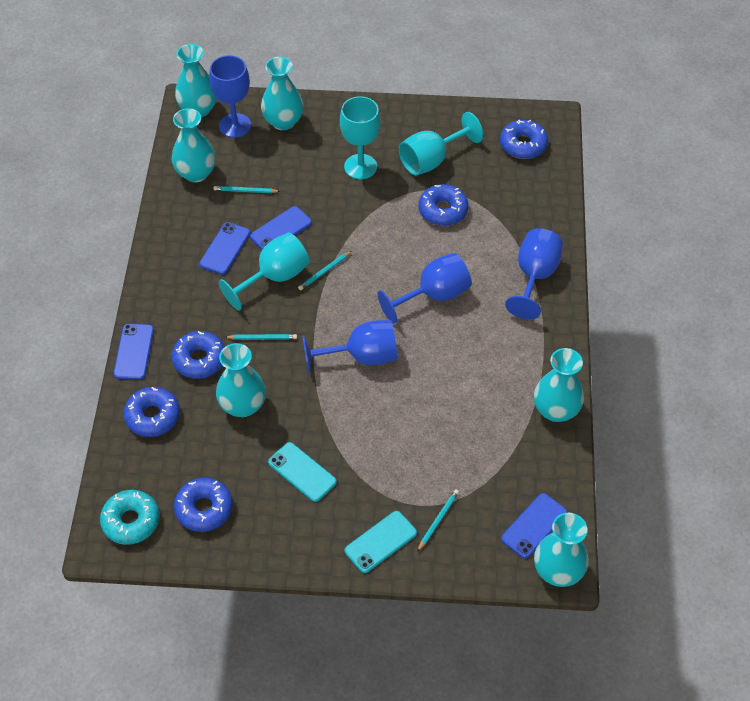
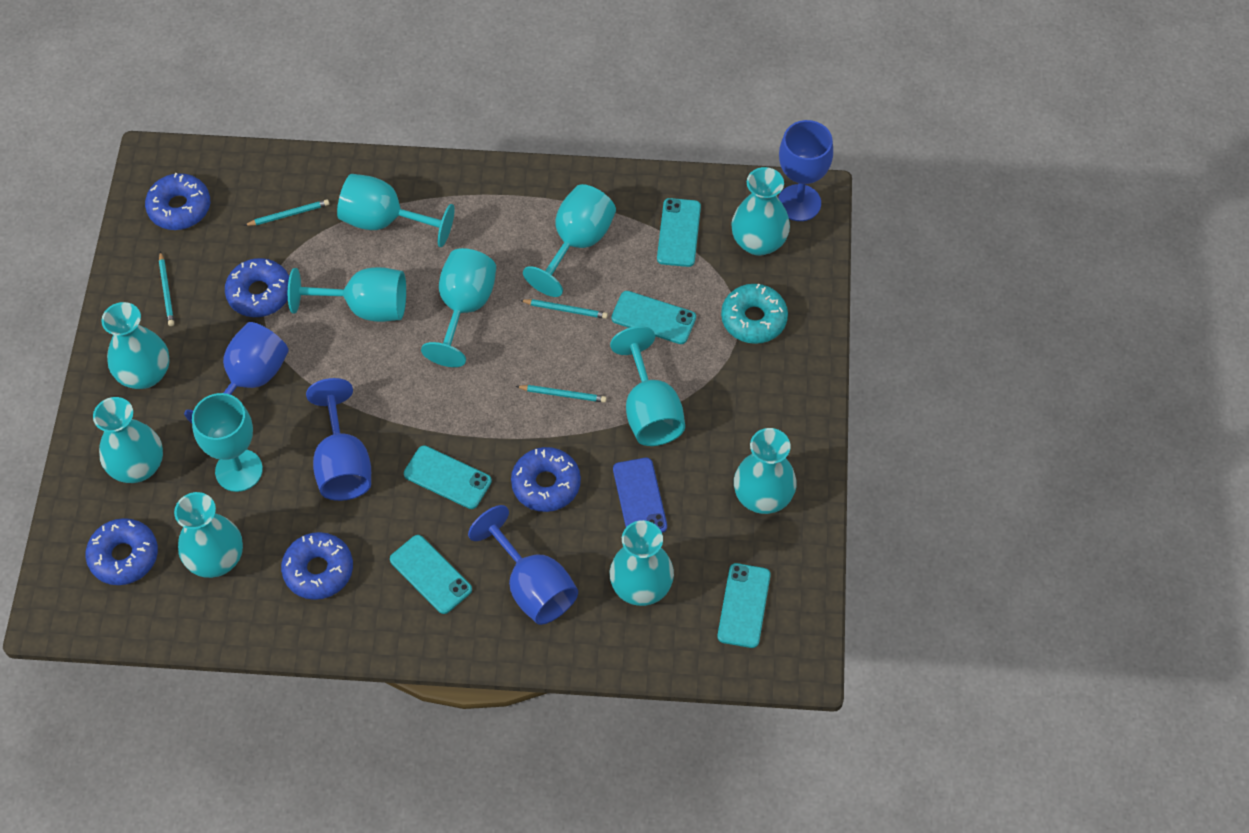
blue phone: 4 -> 1
turquoise goblet: 3 -> 6
turquoise phone: 2 -> 5

